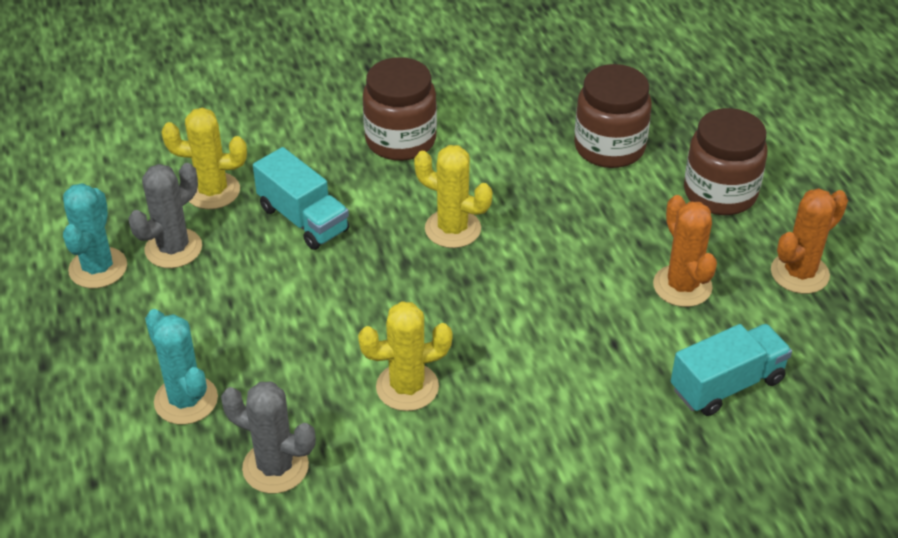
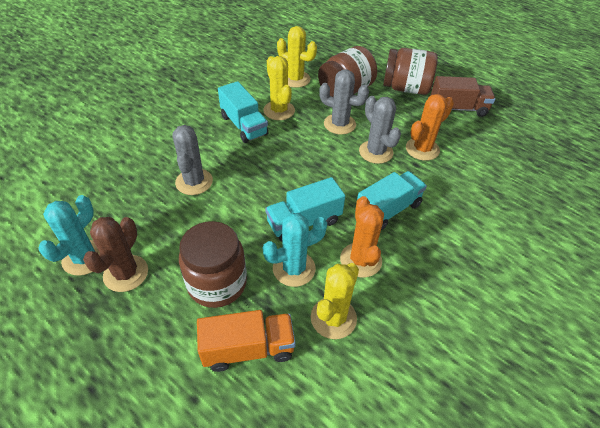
brown cactus: 0 -> 1
brown truck: 0 -> 1
grey cactus: 2 -> 3
orange truck: 0 -> 1
turquoise truck: 2 -> 3

